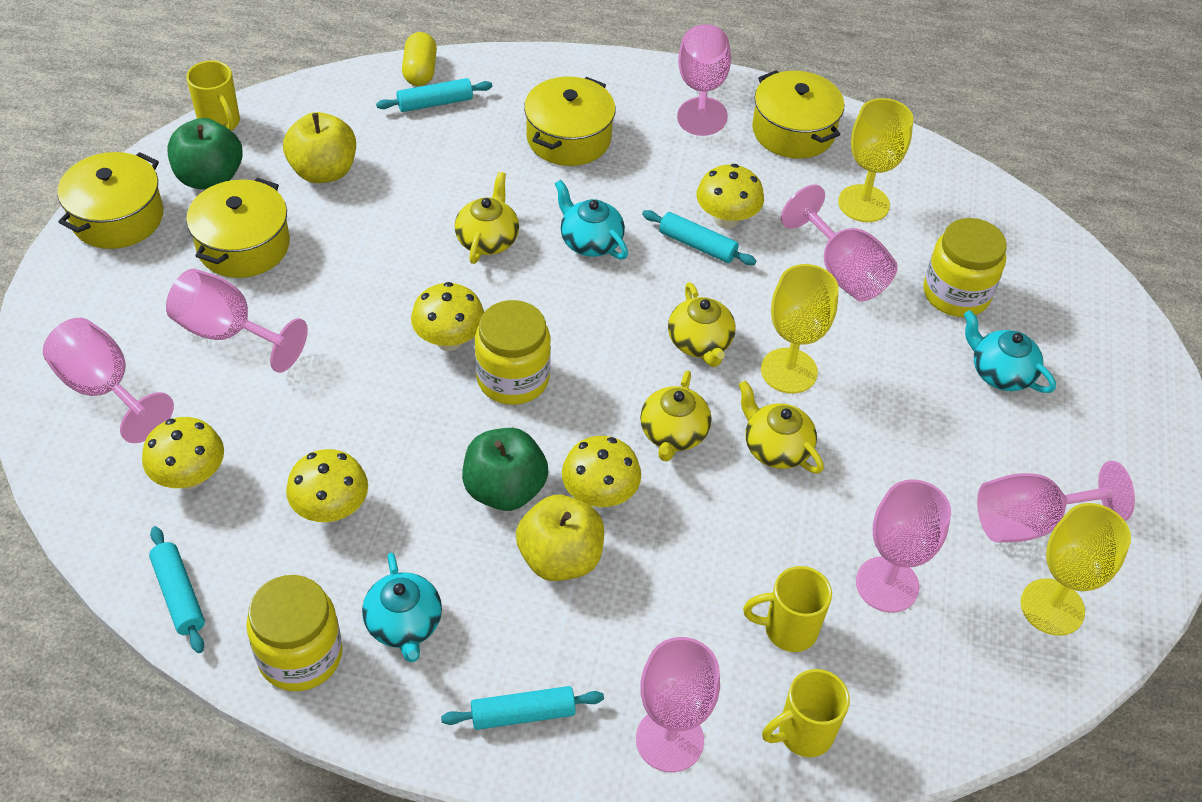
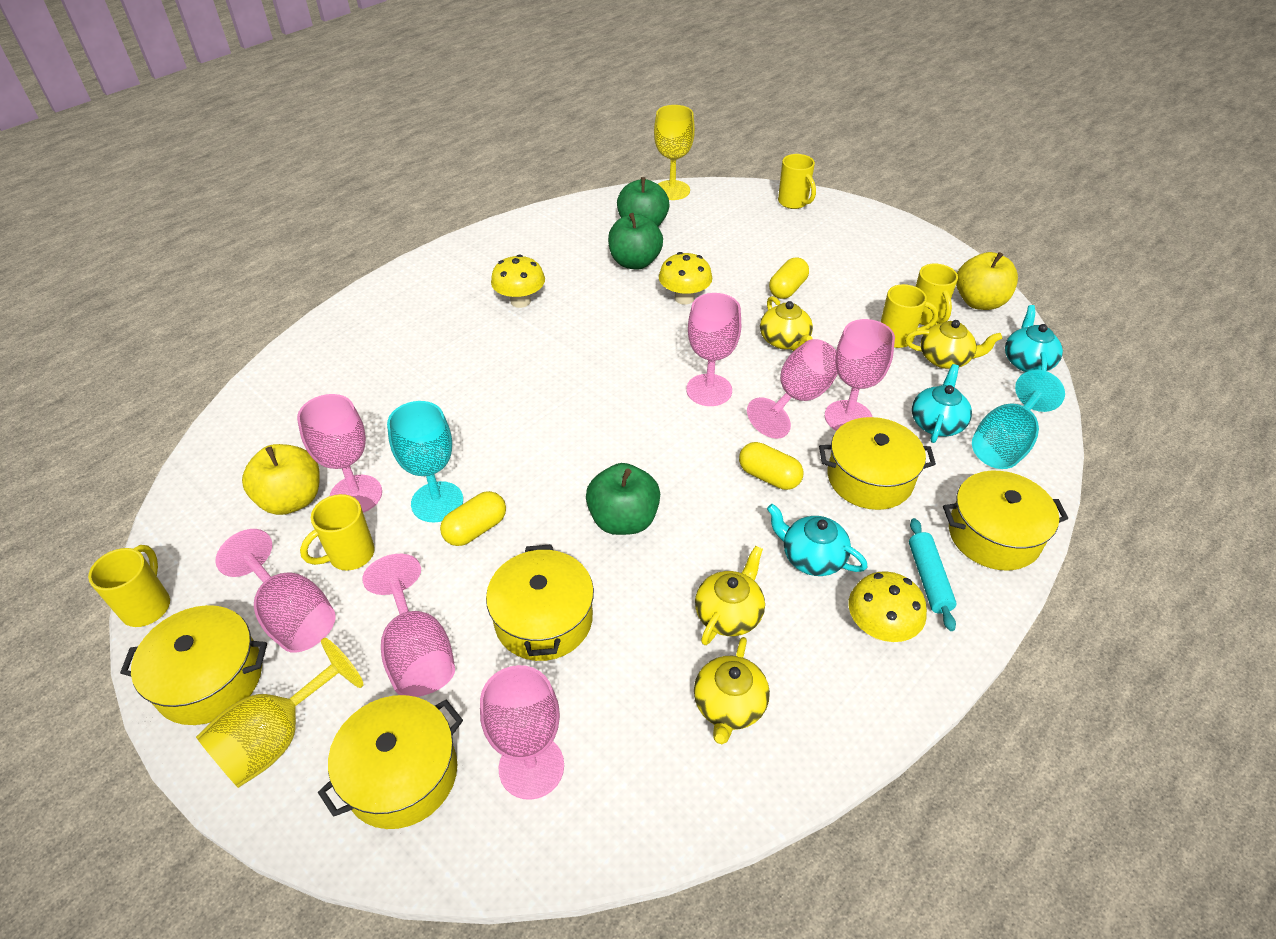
green apple: 2 -> 3
turquoise goblet: 0 -> 2
turquoise rolling pin: 4 -> 1
yellow capsule: 1 -> 3
yellow goblet: 3 -> 2
yellow jar: 3 -> 0
yellow mug: 3 -> 5
yellow mushroom: 5 -> 3
yellow pot: 4 -> 5

